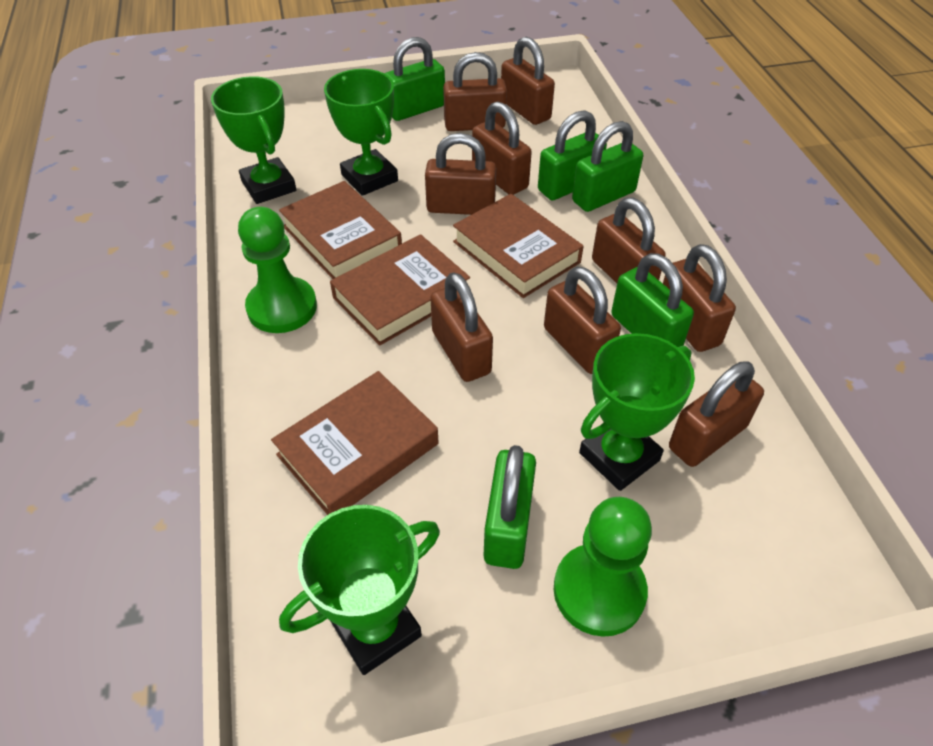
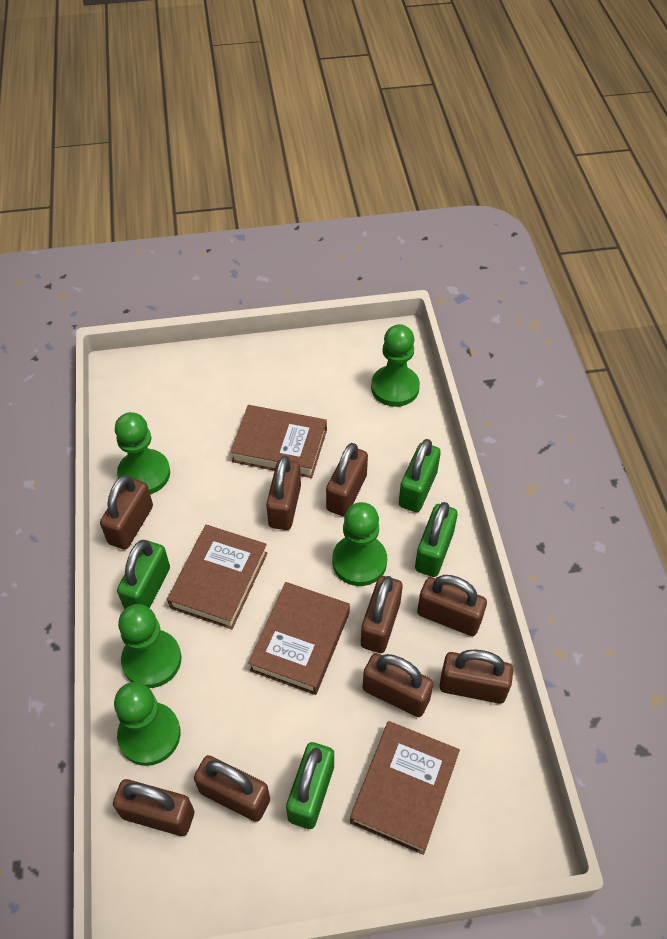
green padlock: 5 -> 4
green pawn: 2 -> 5
green trophy: 4 -> 0

